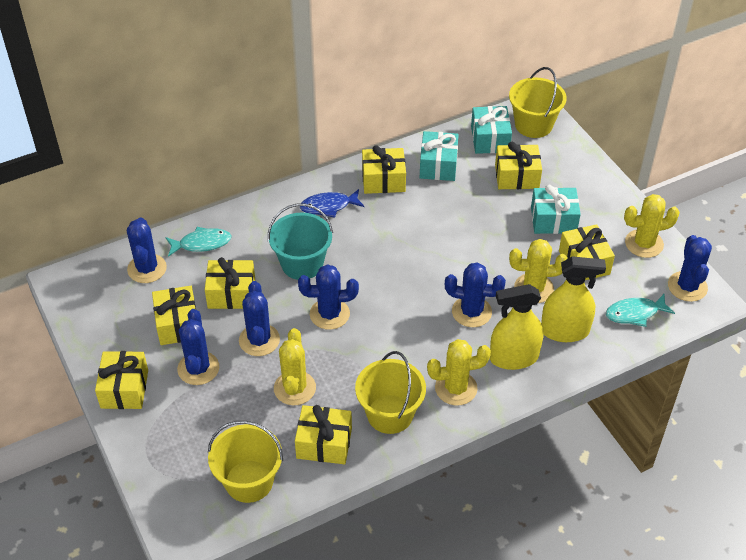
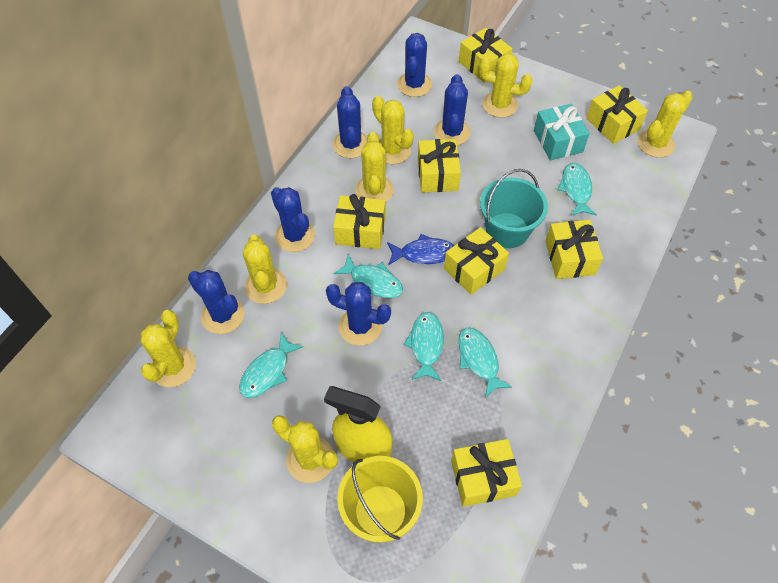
turquoise fish: 2 -> 5
turquoise gift: 3 -> 1
yellow bucket: 3 -> 1
yellow cactus: 4 -> 7
yellow spray bottle: 2 -> 1

